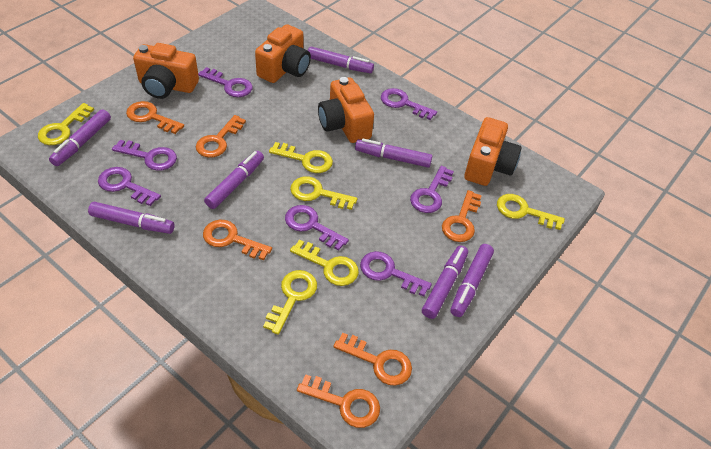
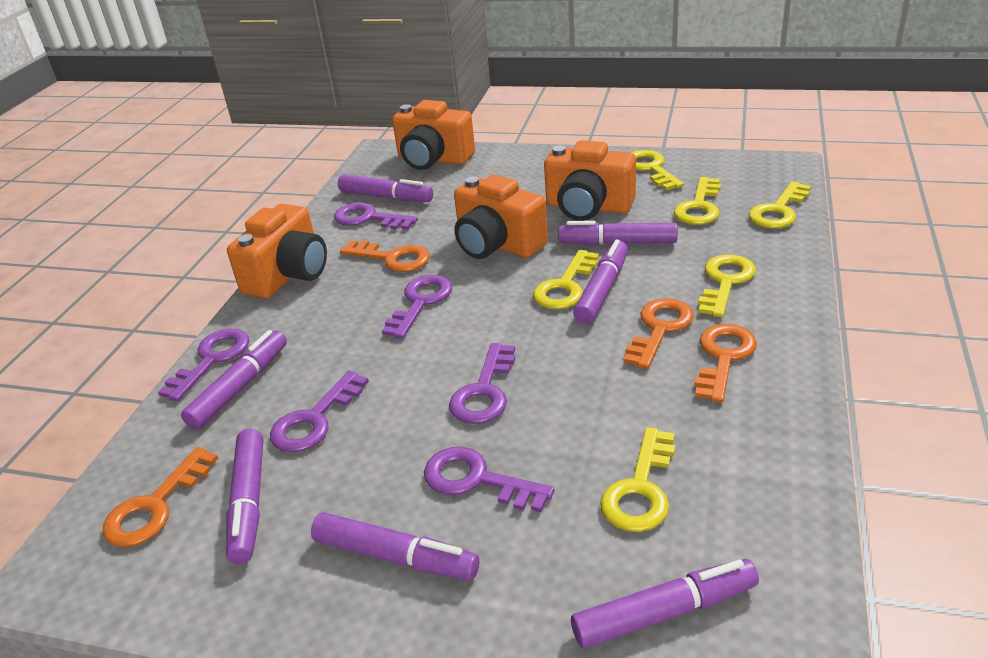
orange key: 6 -> 4
purple key: 7 -> 6

